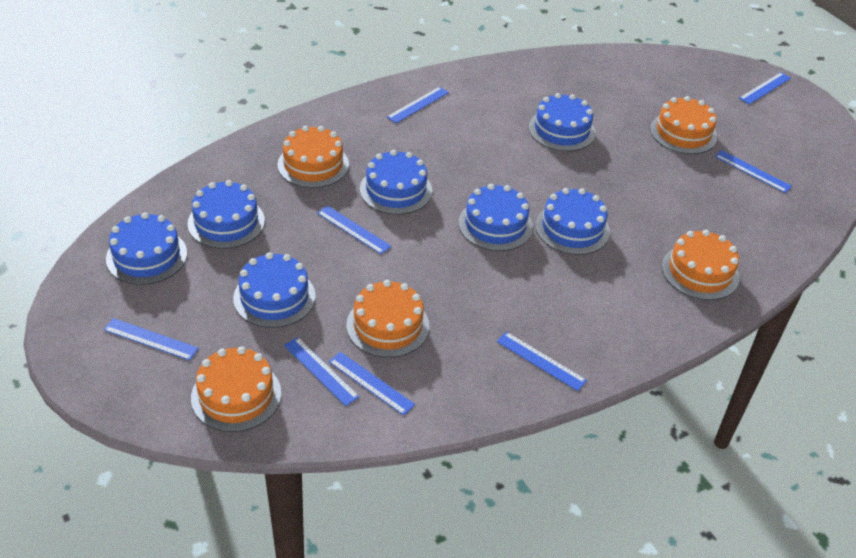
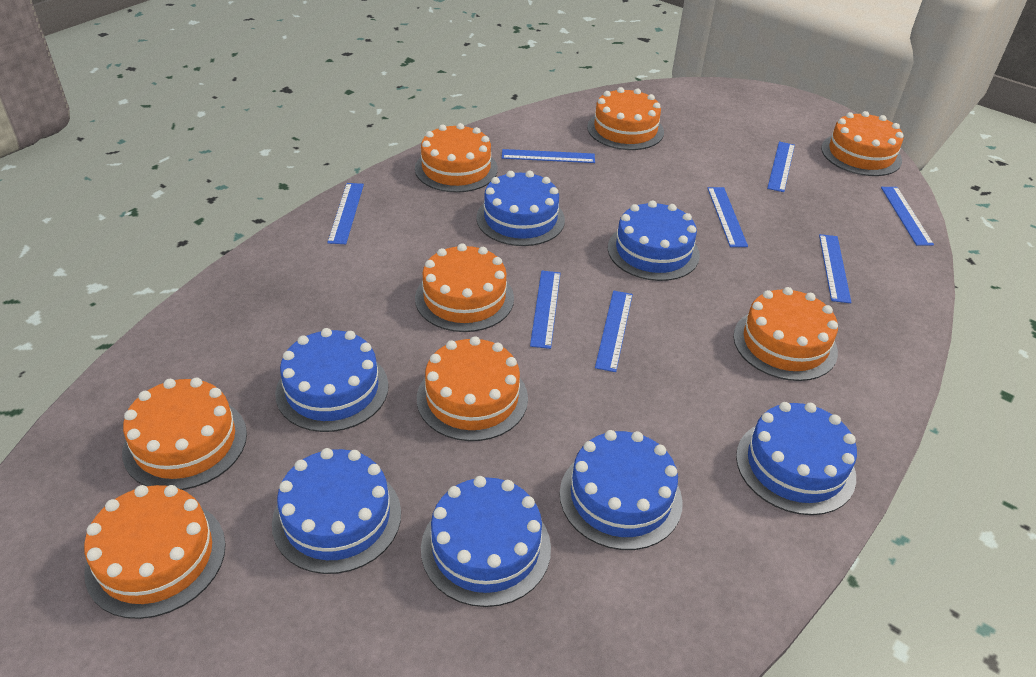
orange cake: 5 -> 8

